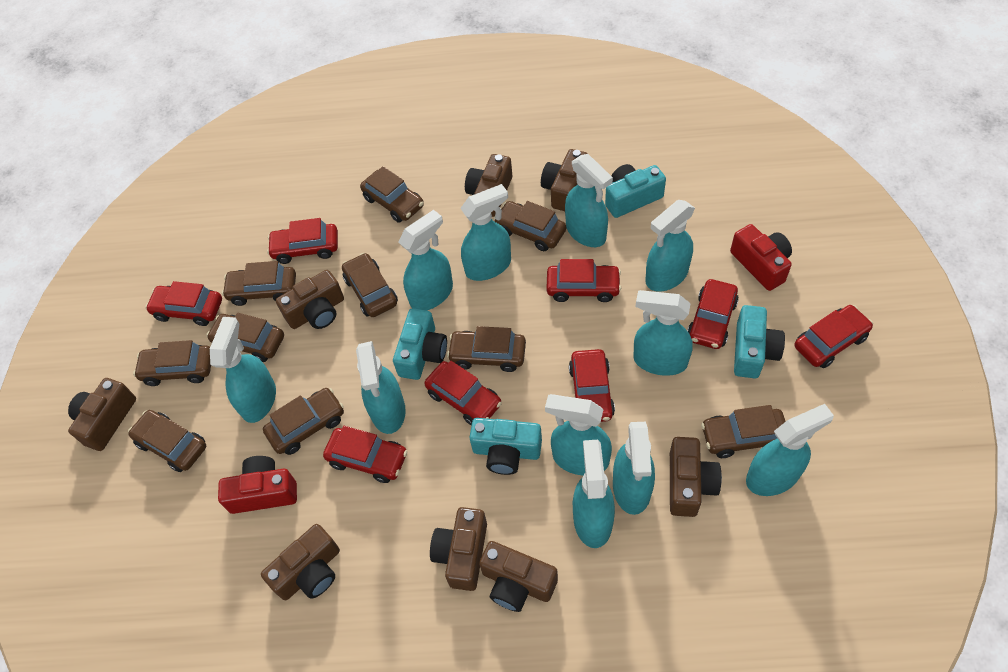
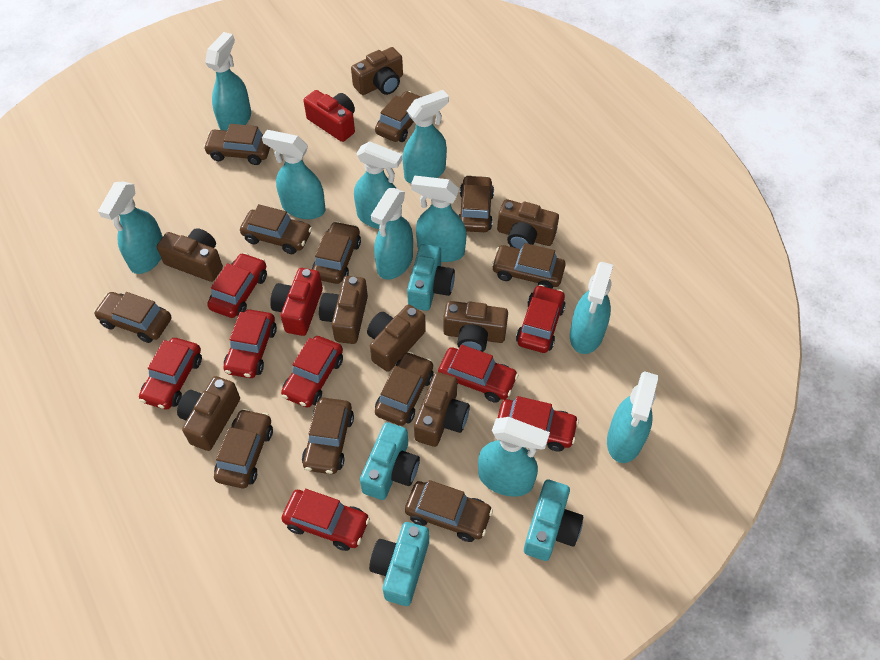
brown car: 10 -> 11
turquoise spray bottle: 11 -> 10

